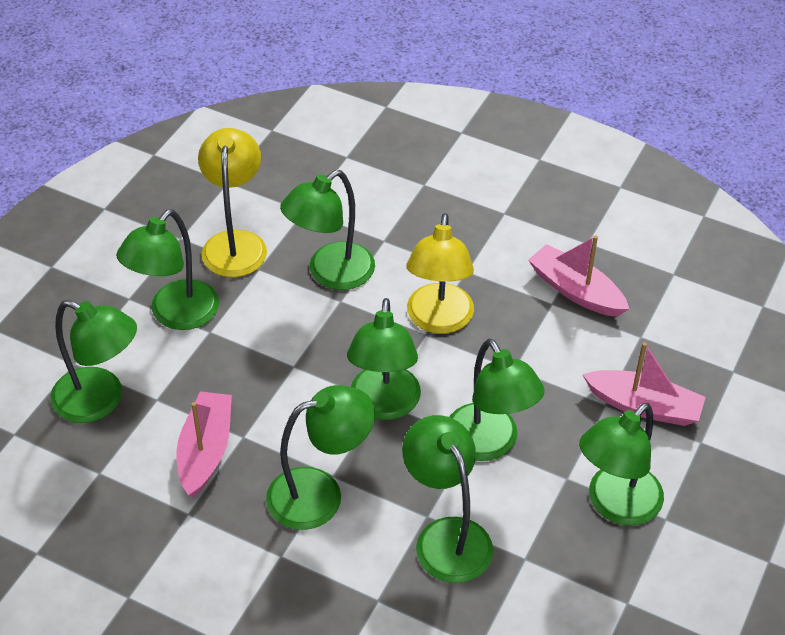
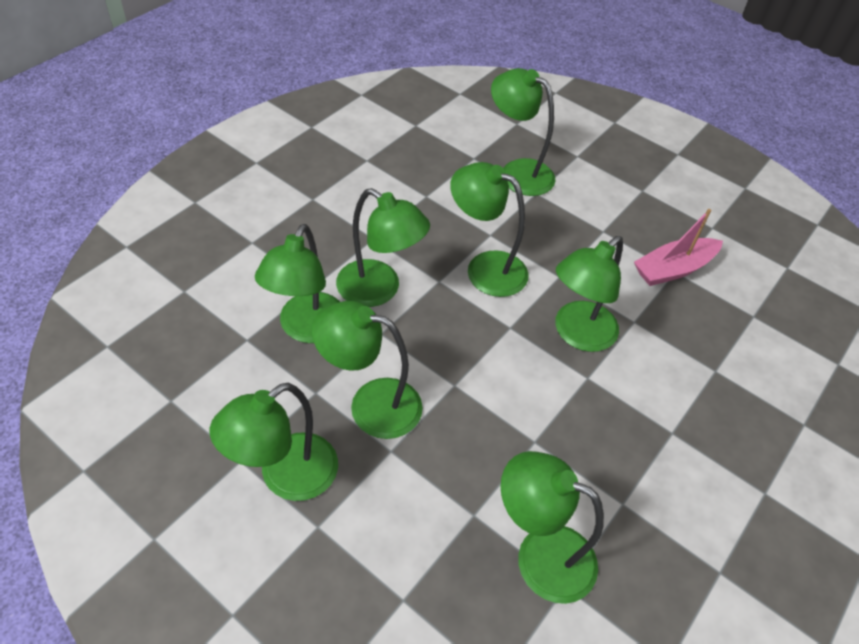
pink boat: 3 -> 1
yellow lamp: 2 -> 0

